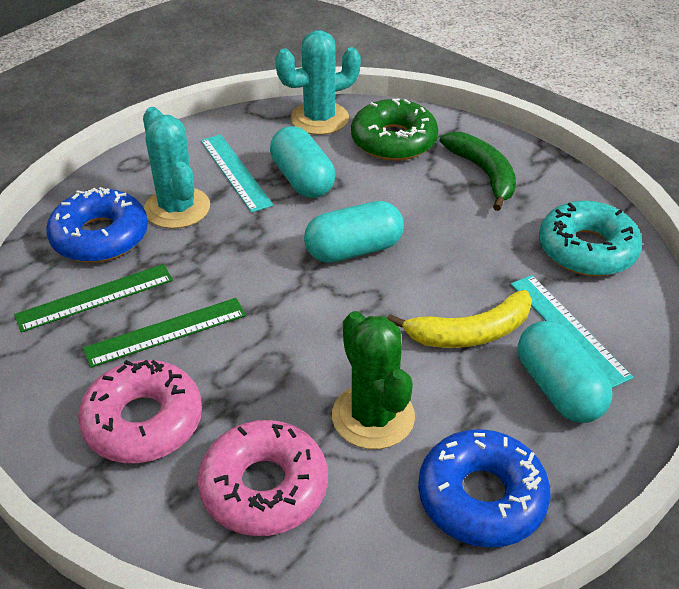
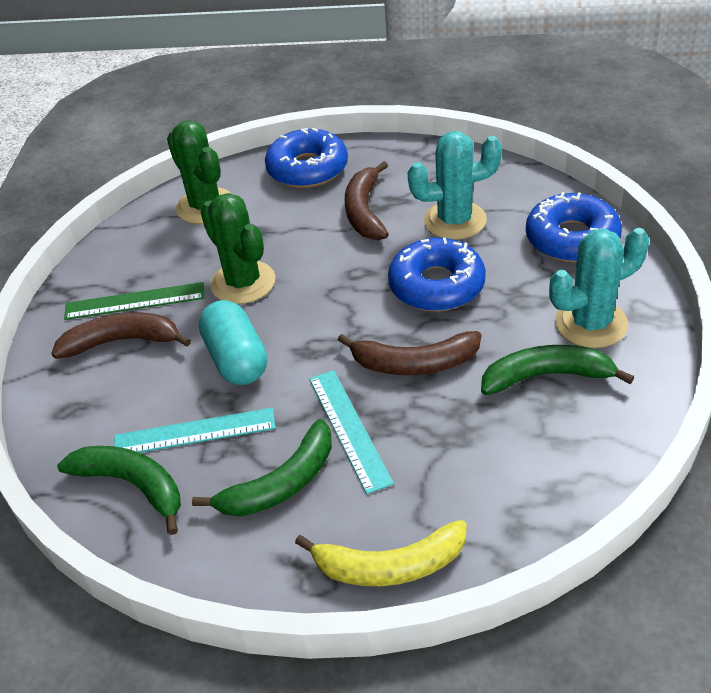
blue donut: 2 -> 3
brown banana: 0 -> 3
green banana: 1 -> 3
green cactus: 1 -> 2
green donut: 1 -> 0
green ruler: 2 -> 1
pink donut: 2 -> 0
turquoise capsule: 3 -> 1
turquoise donut: 1 -> 0

